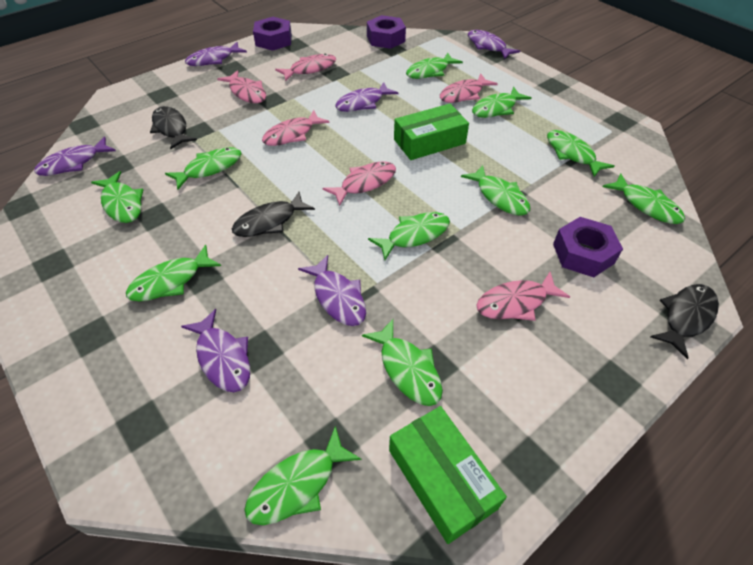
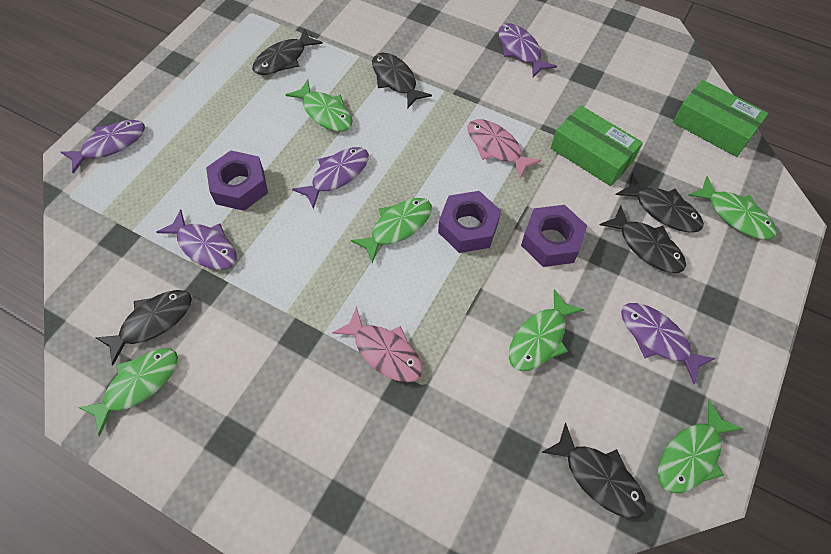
black fish: 3 -> 6
green fish: 11 -> 6
pink fish: 6 -> 2
purple fish: 6 -> 5

